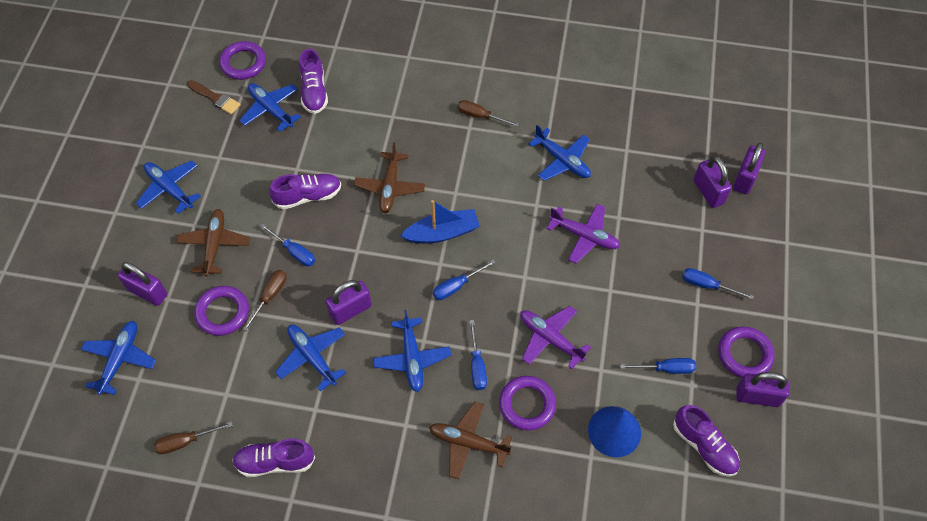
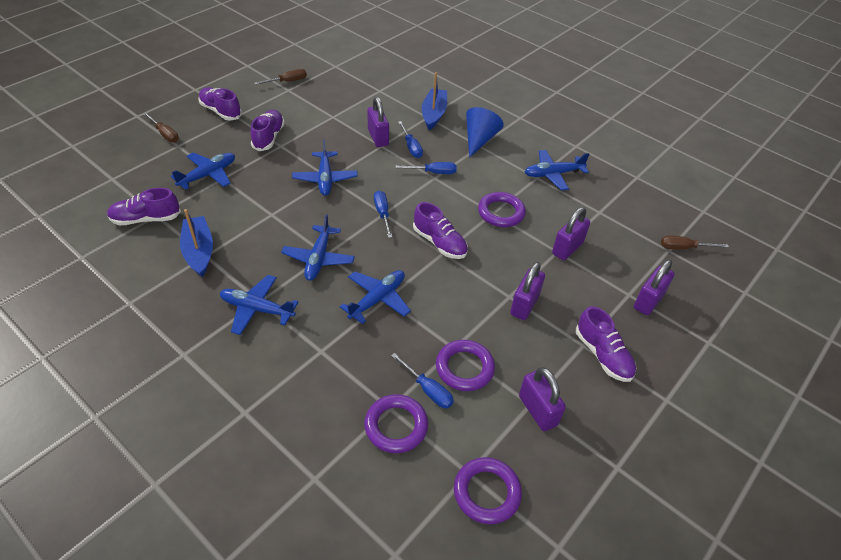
blue boat: 1 -> 2
blue screwdriver: 5 -> 4
brown brush: 1 -> 0
brown plane: 3 -> 0
purple plane: 2 -> 0
purple shoe: 4 -> 5

